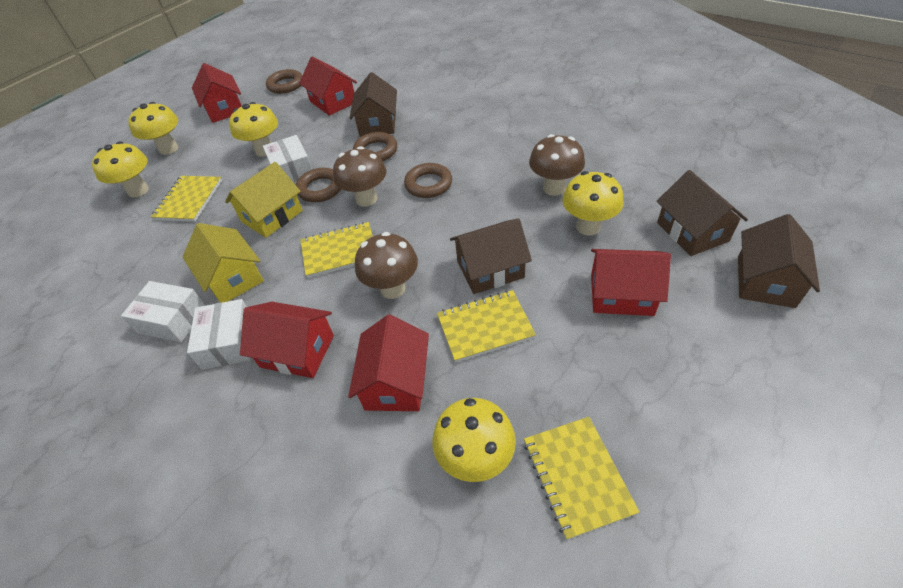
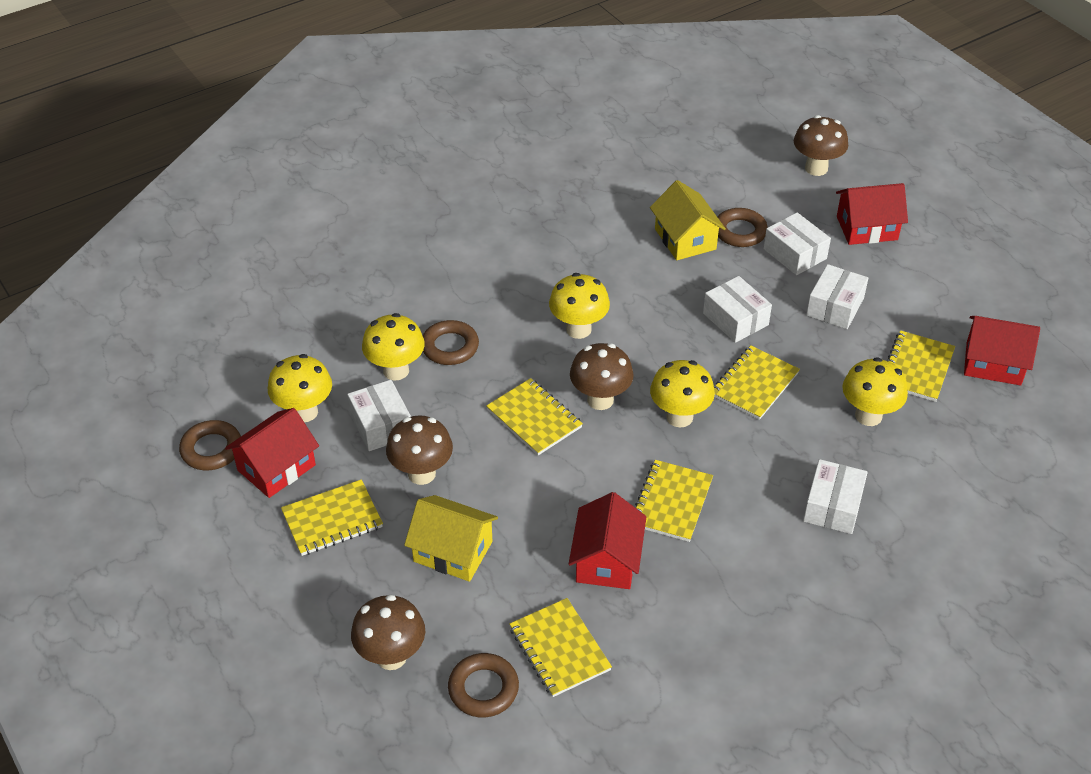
brown house: 4 -> 0
brown mushroom: 3 -> 4
red house: 5 -> 4
white box: 3 -> 5
yellow notebook: 4 -> 6

